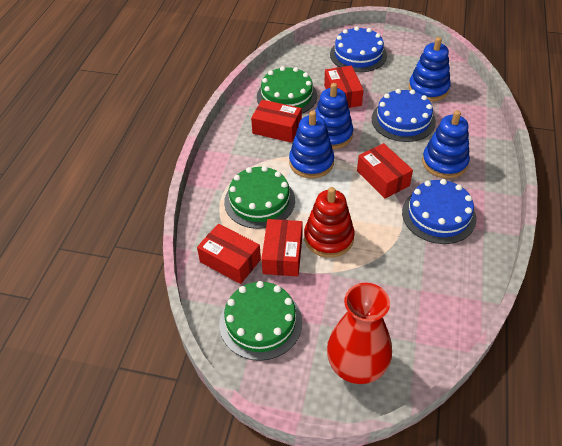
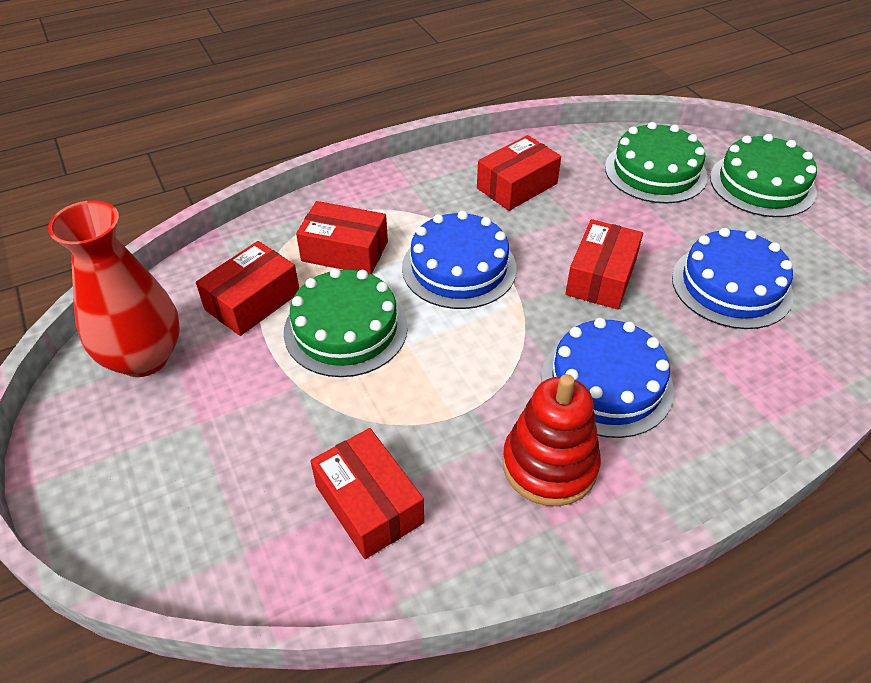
blue stacking toy: 4 -> 0

